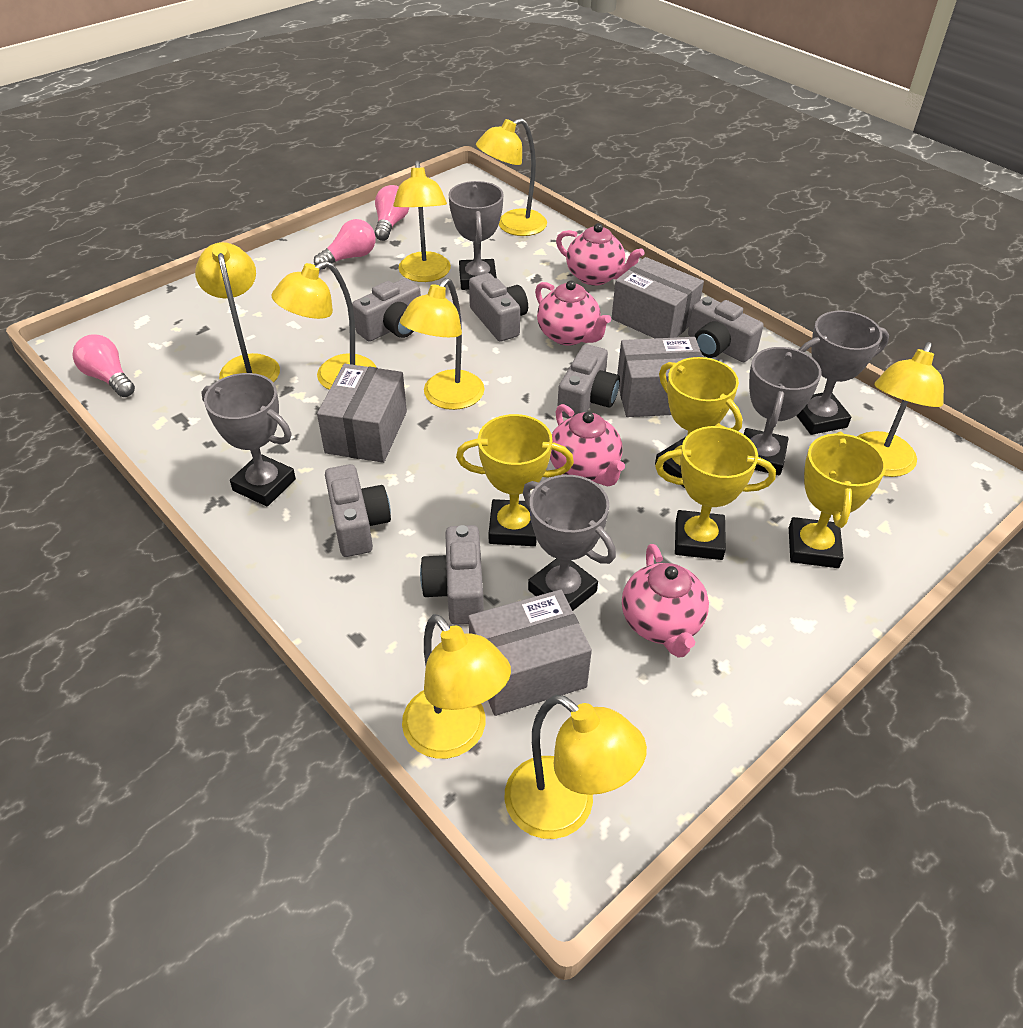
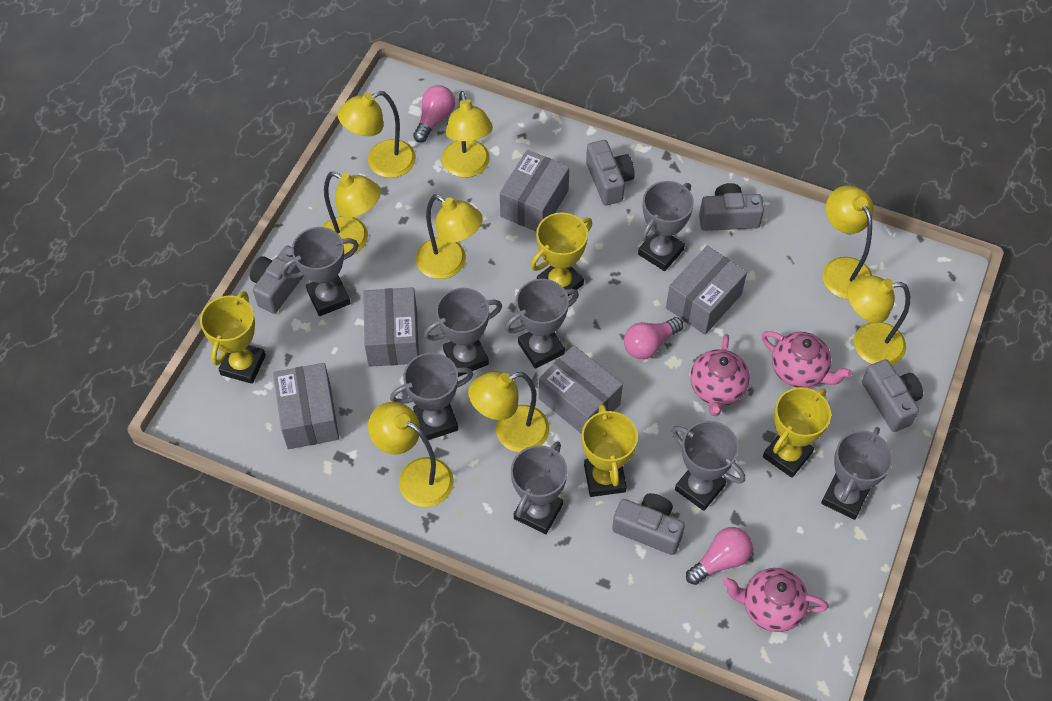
grey box: 4 -> 5
grey camera: 6 -> 5
grey trophy: 5 -> 8
pink teapot: 4 -> 3

